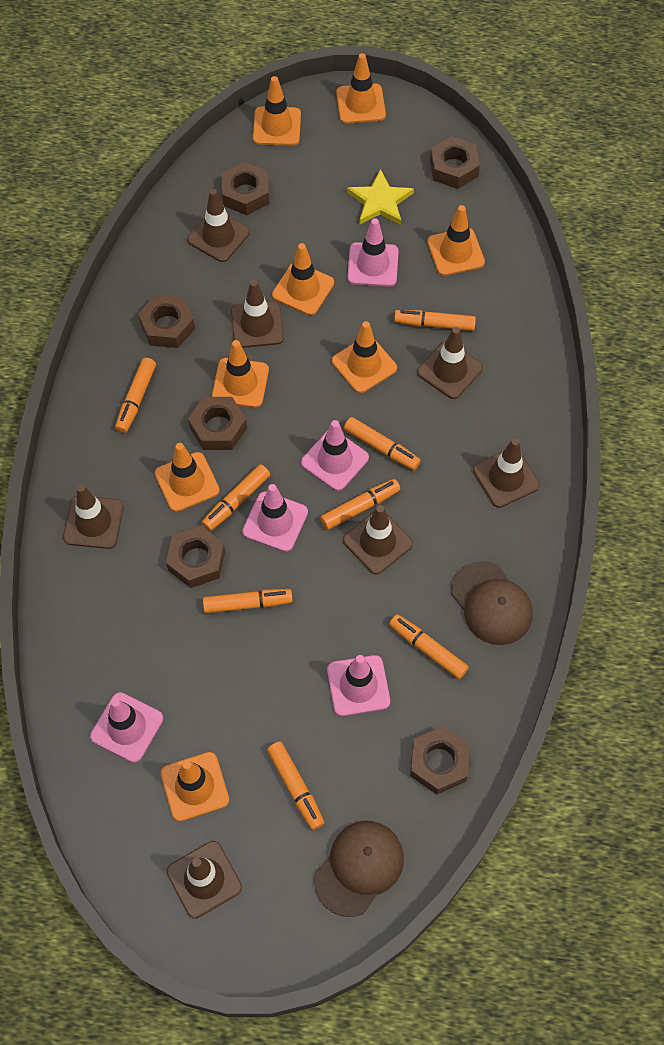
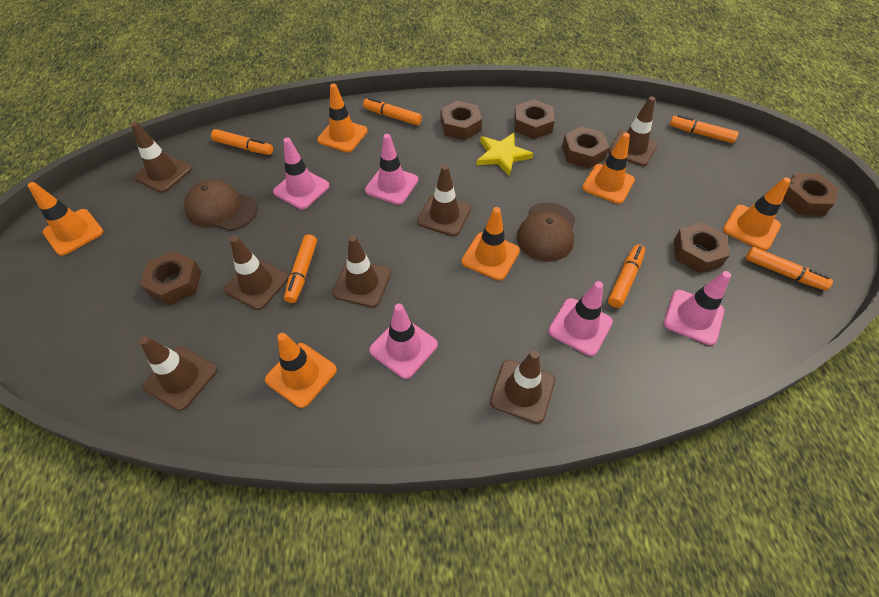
orange marker: 8 -> 6
orange traffic cone: 8 -> 6

